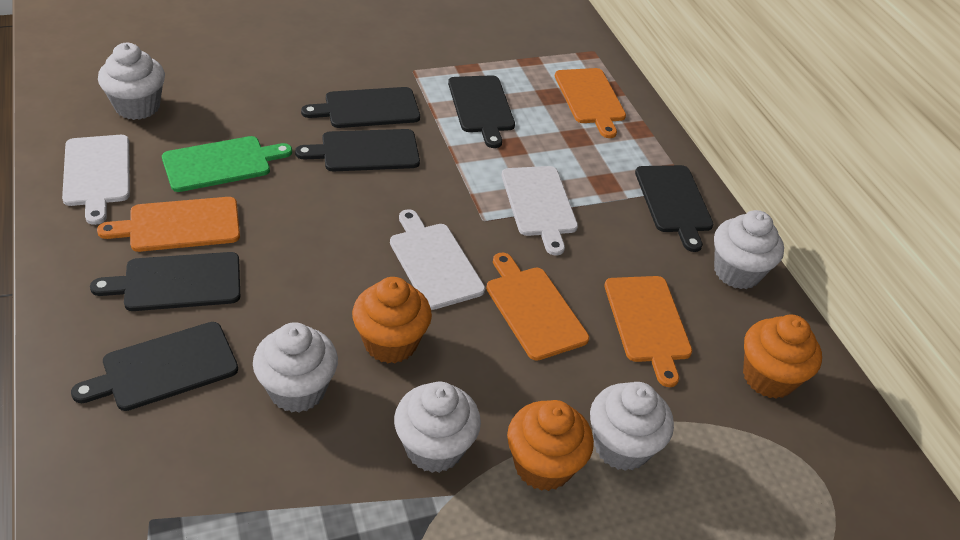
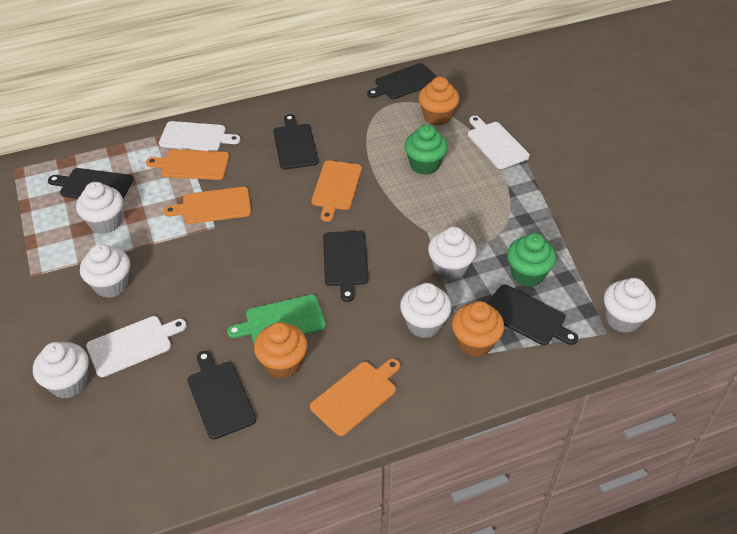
green cupcake: 0 -> 2
white cupcake: 5 -> 6

